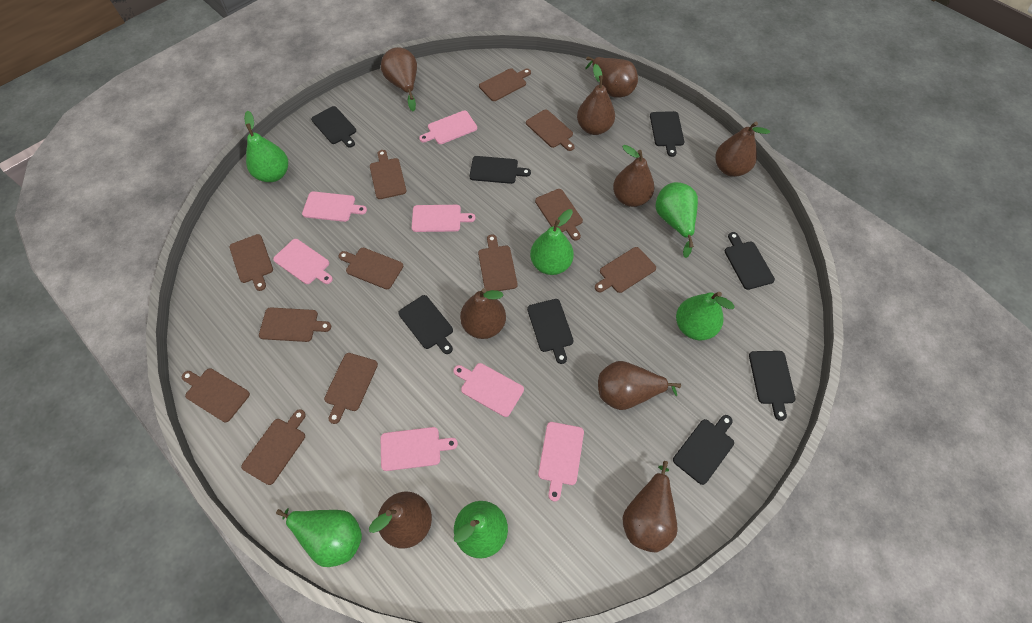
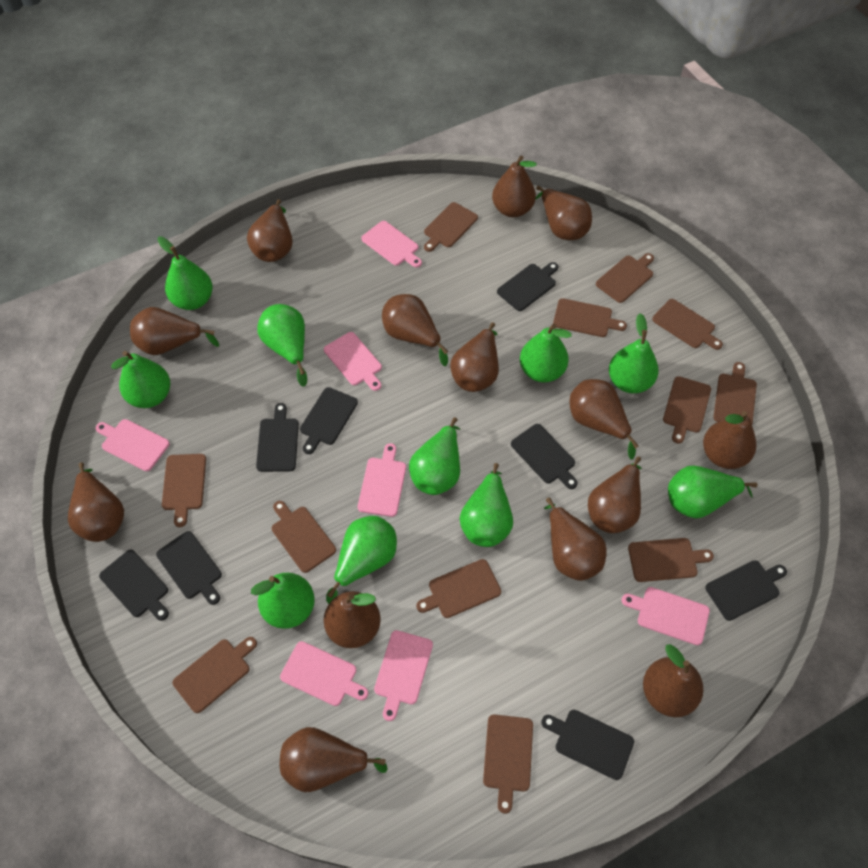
brown pear: 9 -> 14
green pear: 6 -> 10

